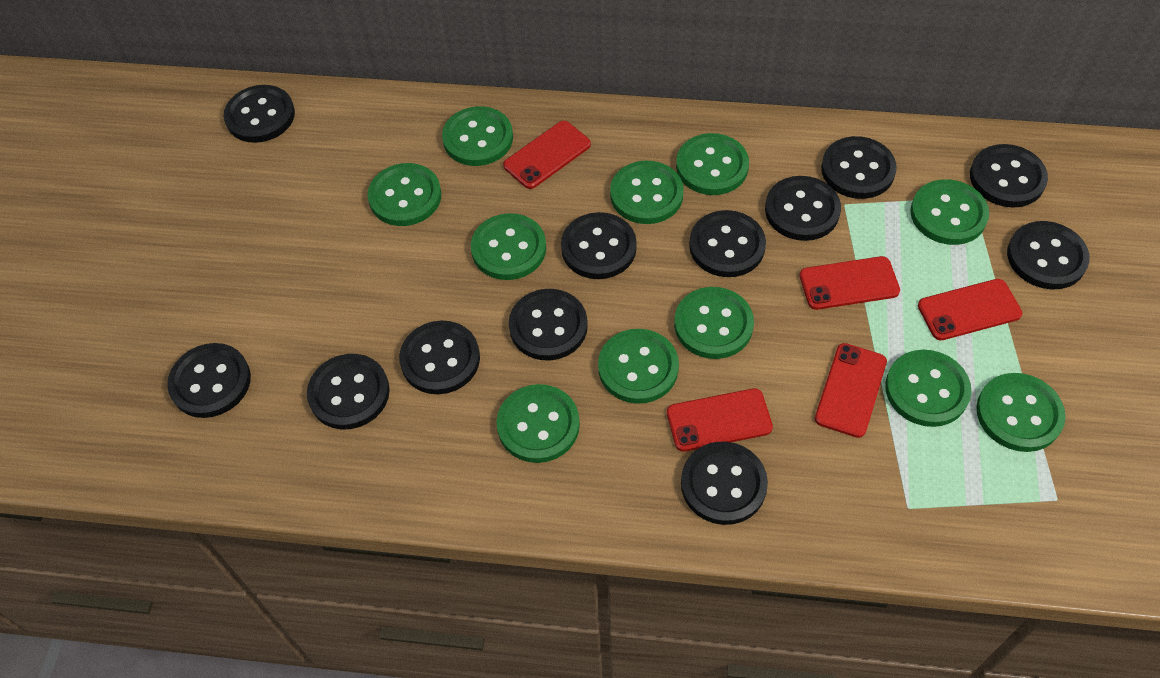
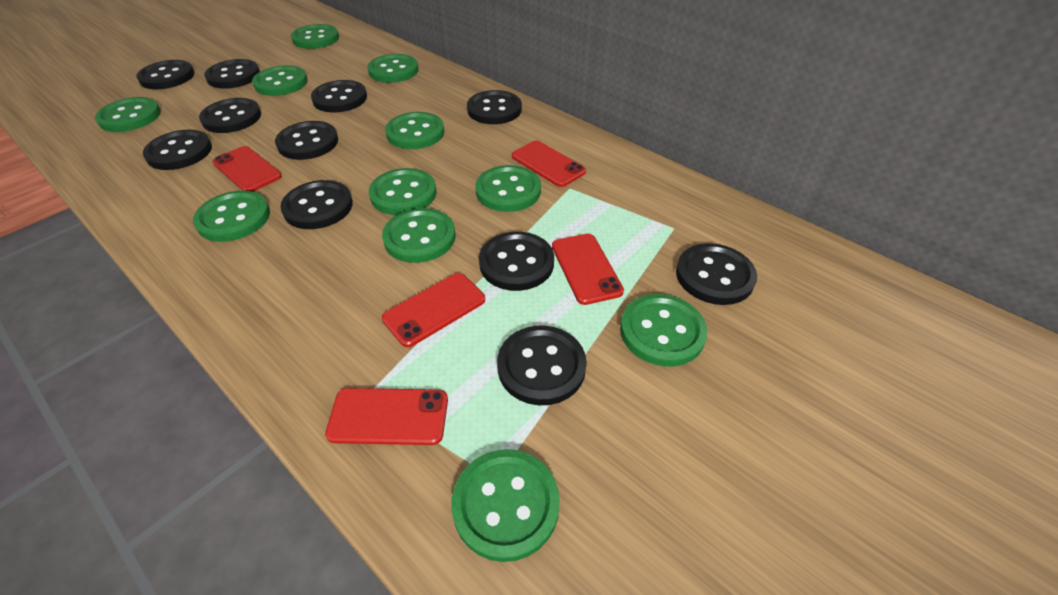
black button: 12 -> 11

